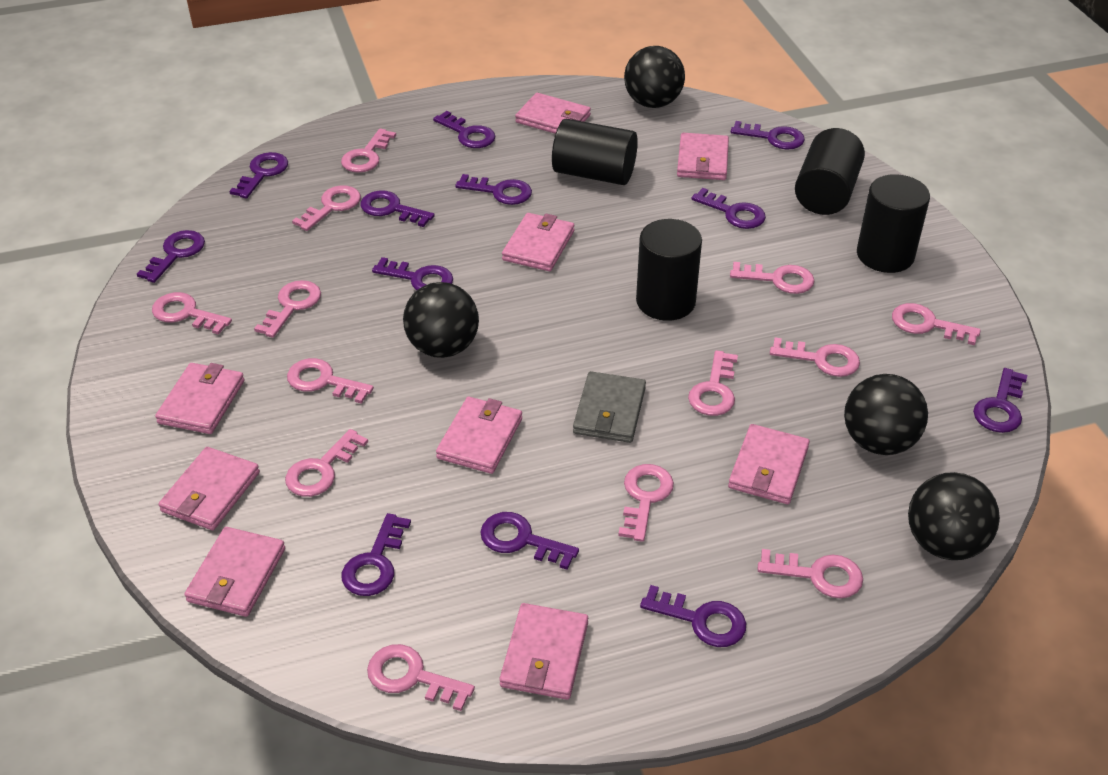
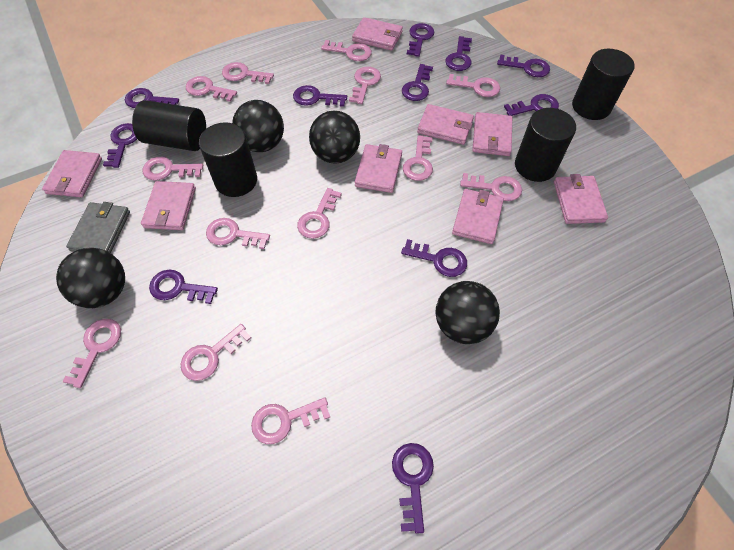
pink wallet: 9 -> 8
purple key: 12 -> 11

